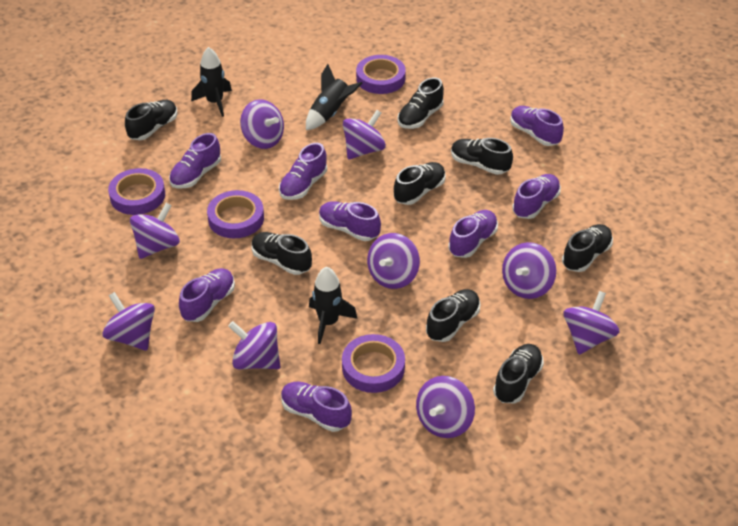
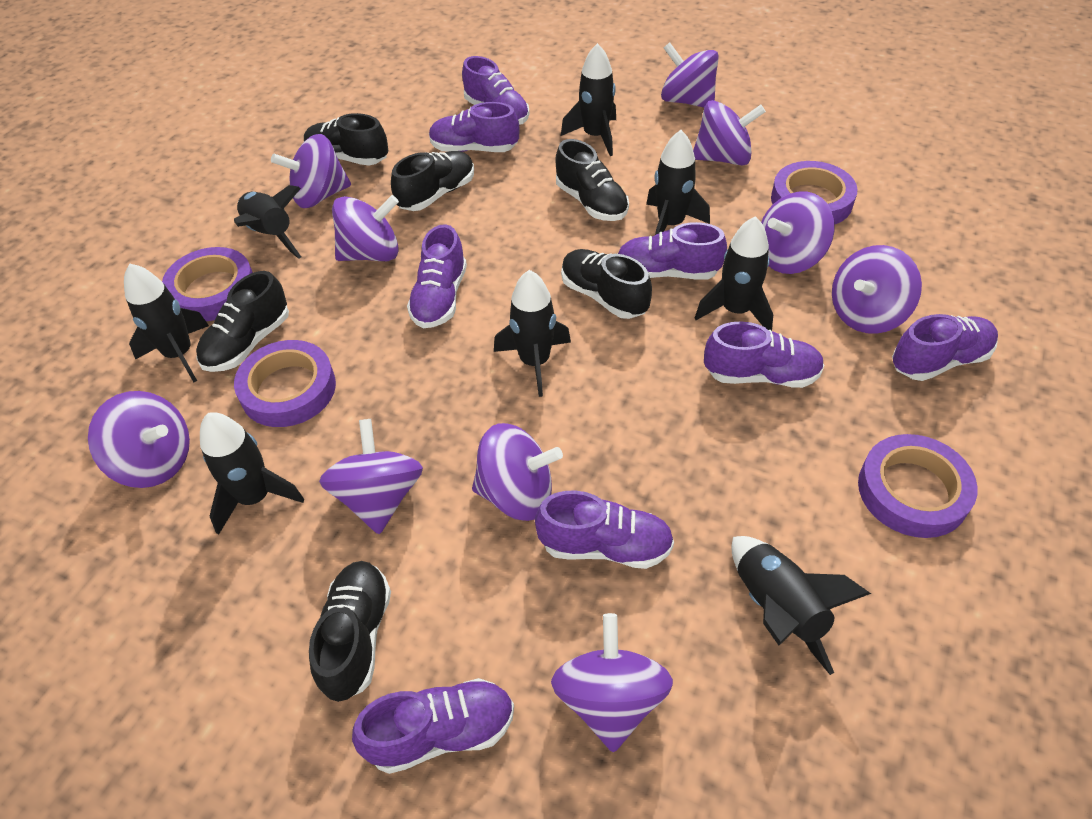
black rocket: 3 -> 8
black shoe: 8 -> 6
purple spinning top: 9 -> 10

